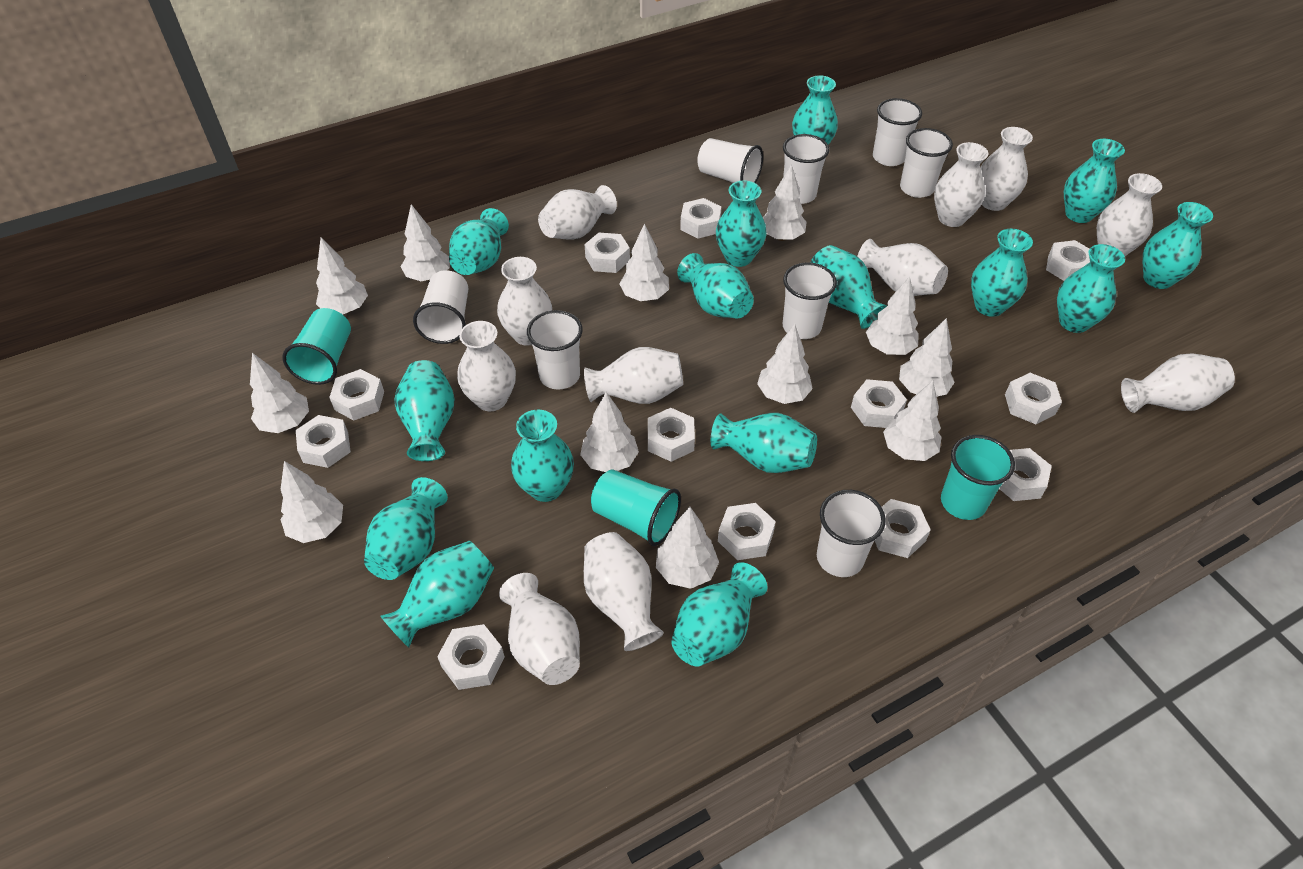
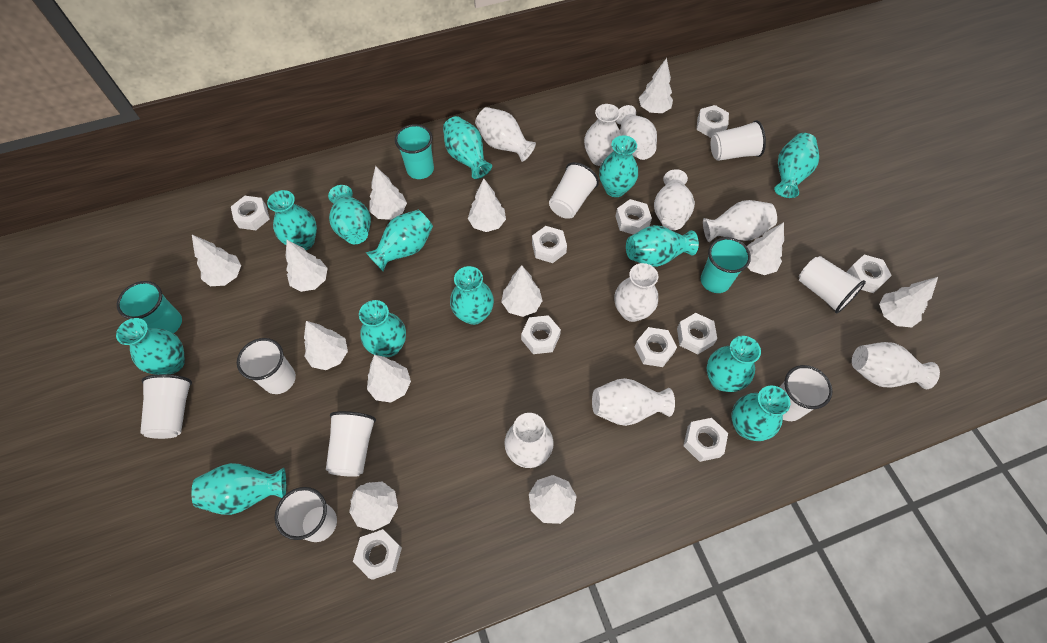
turquoise vase: 15 -> 13
white nut: 12 -> 10
white vase: 11 -> 9

